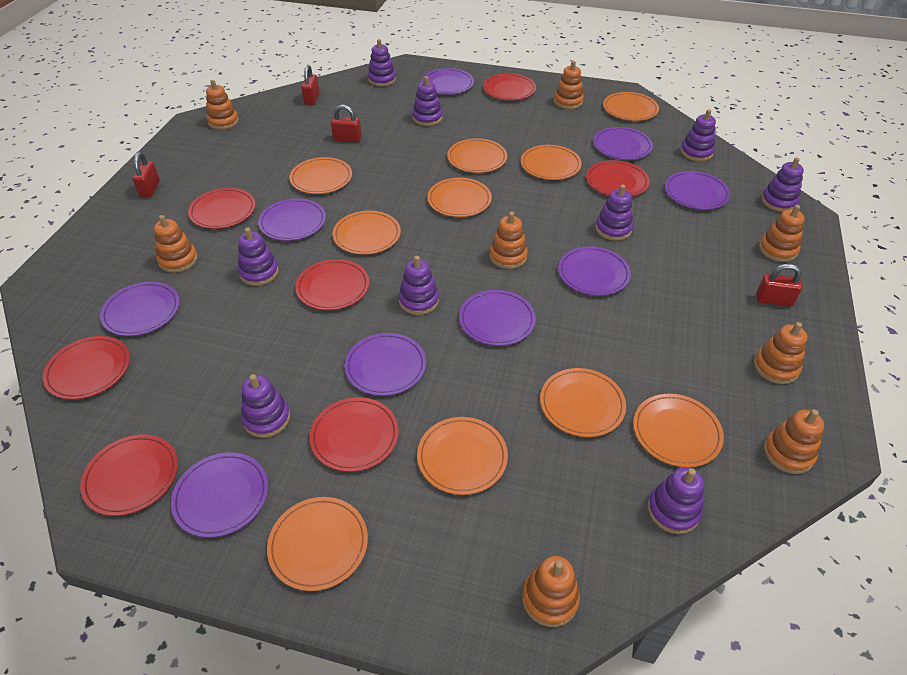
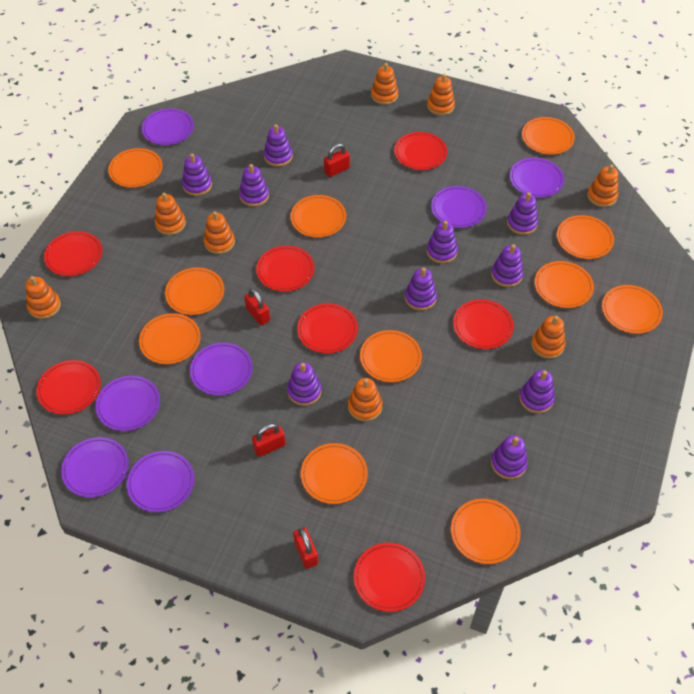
orange plate: 10 -> 11
purple plate: 9 -> 7
purple stacking toy: 9 -> 10

